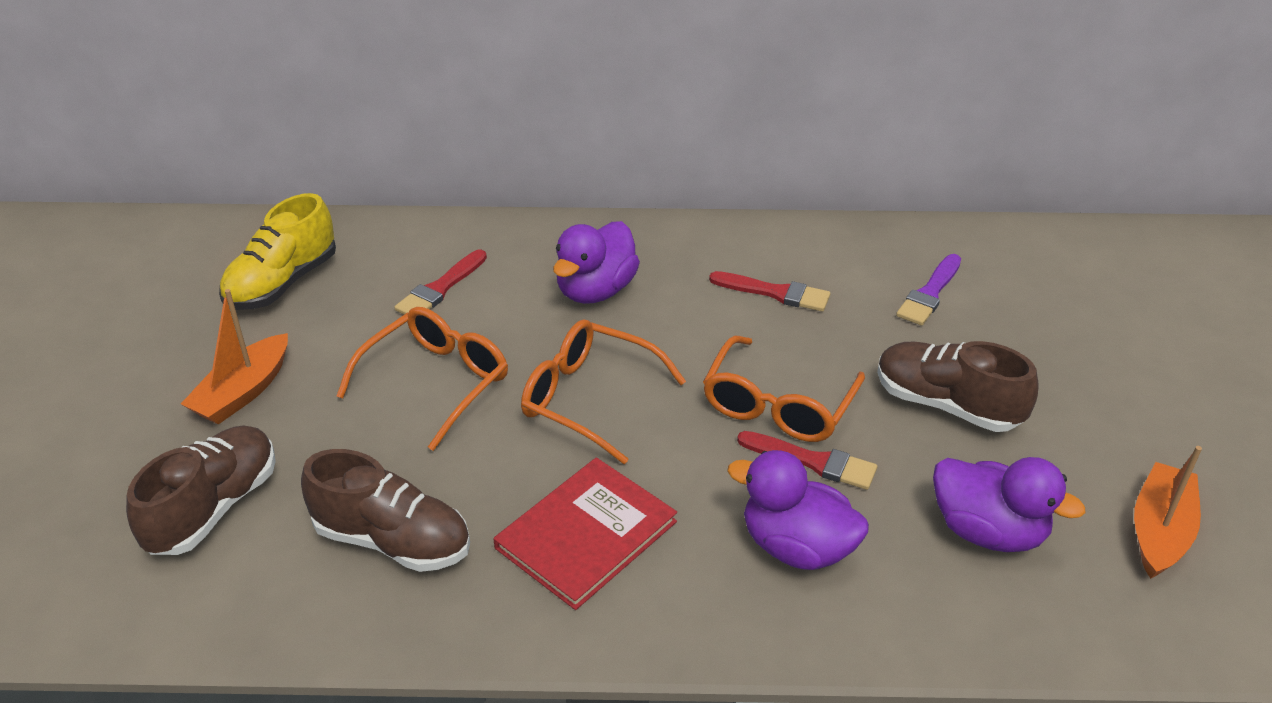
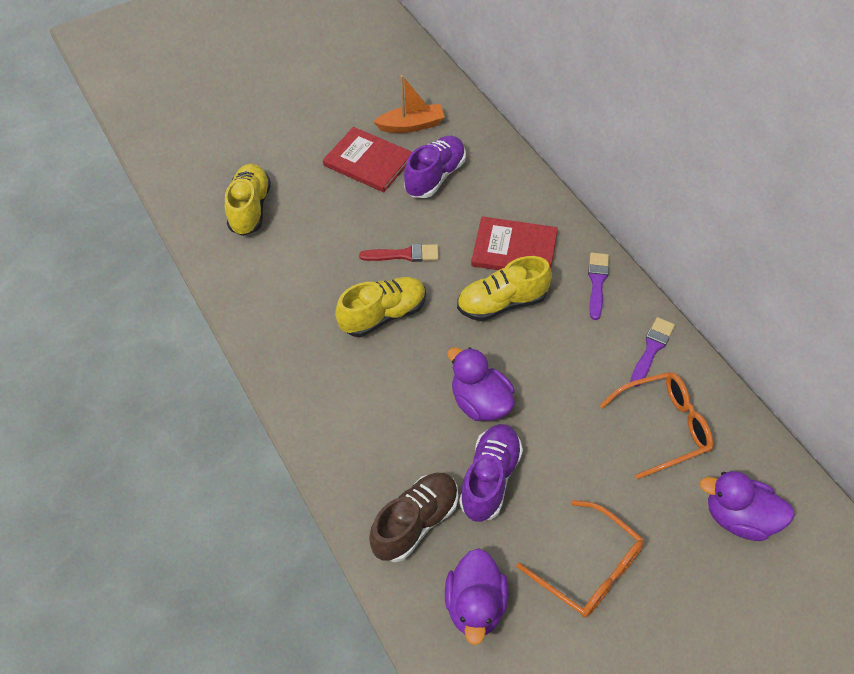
brown shoe: 3 -> 1
orange boat: 2 -> 1
orange glasses: 3 -> 2
purple brush: 1 -> 2
purple shoe: 0 -> 2
red book: 1 -> 2
red brush: 3 -> 1
yellow shoe: 1 -> 3

